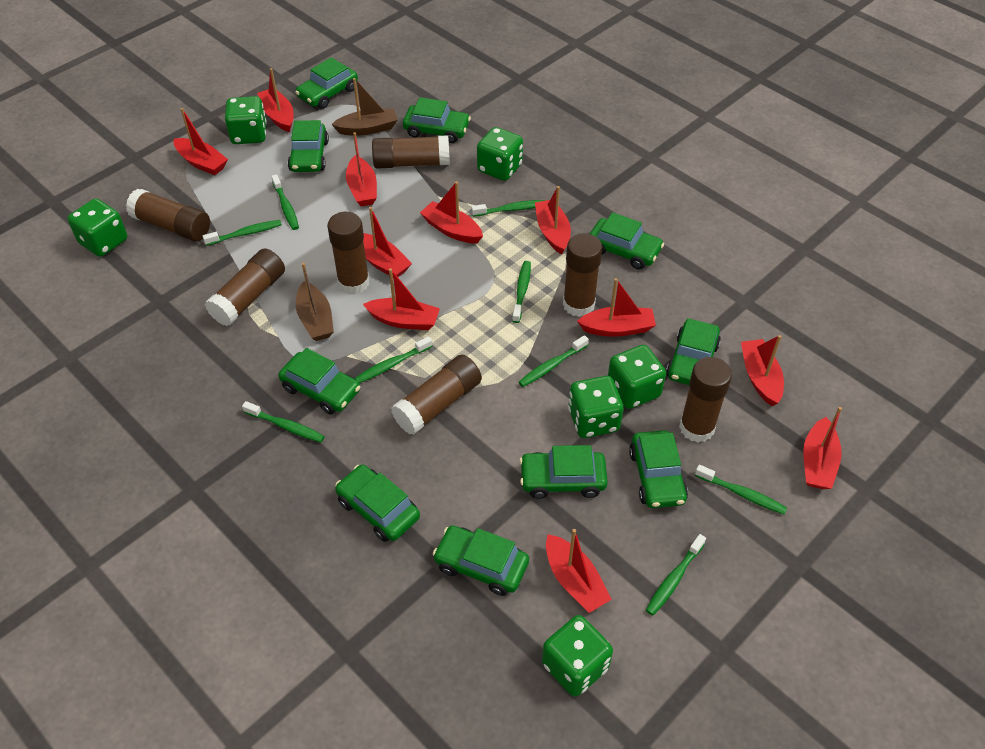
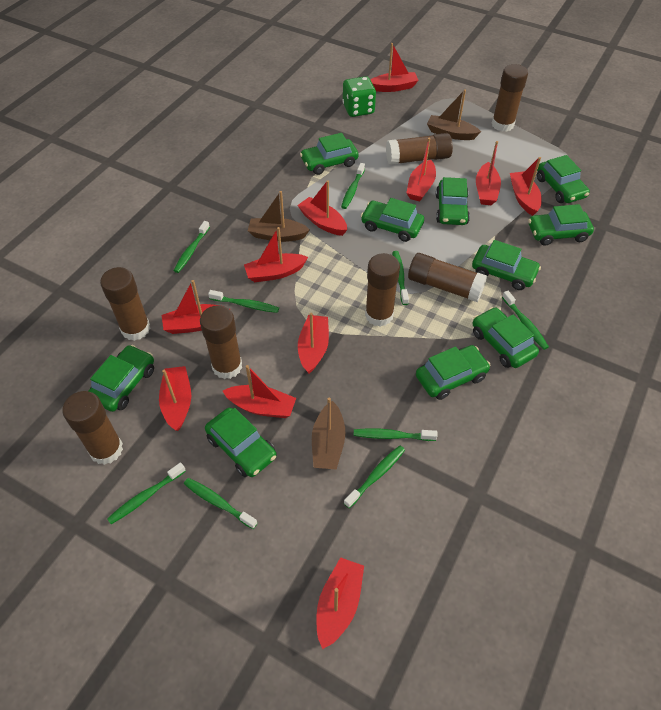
brown boat: 2 -> 3
green dice: 6 -> 1

